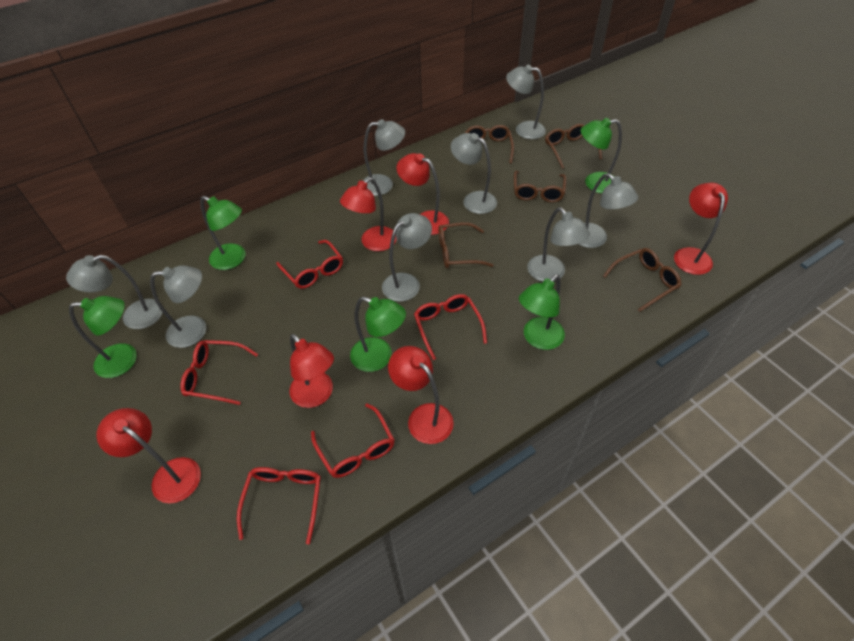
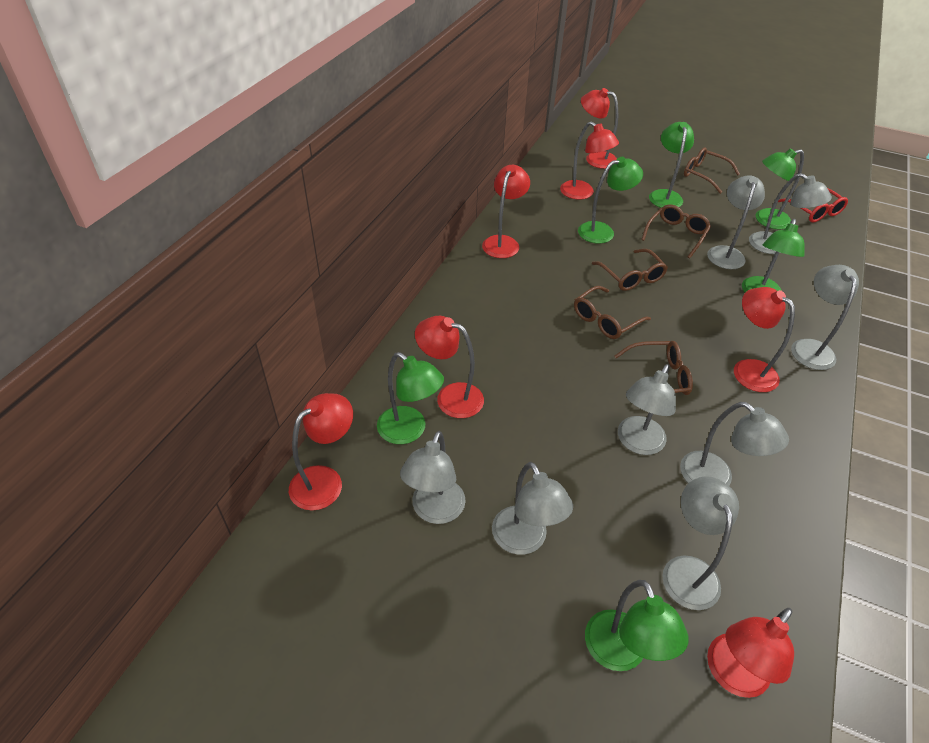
green lamp: 5 -> 6
red glasses: 5 -> 1
red lamp: 6 -> 7

